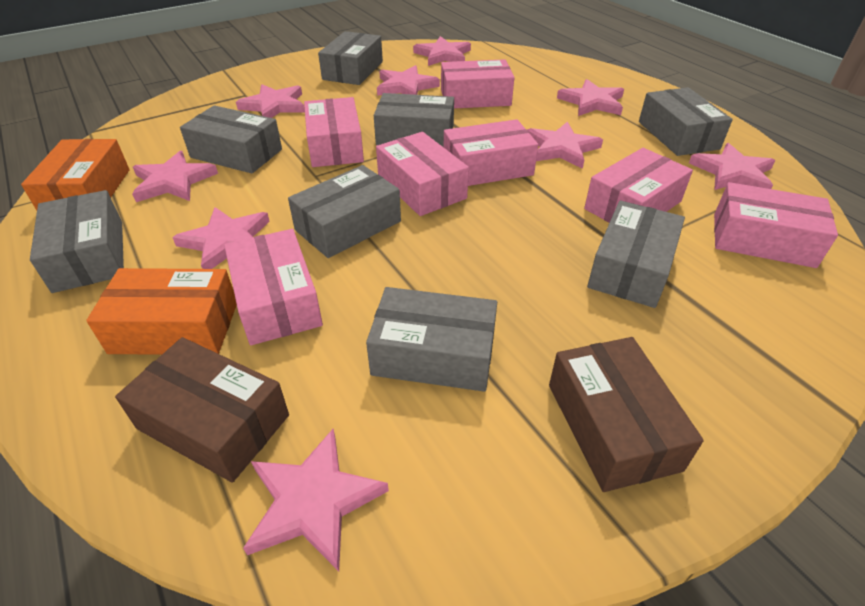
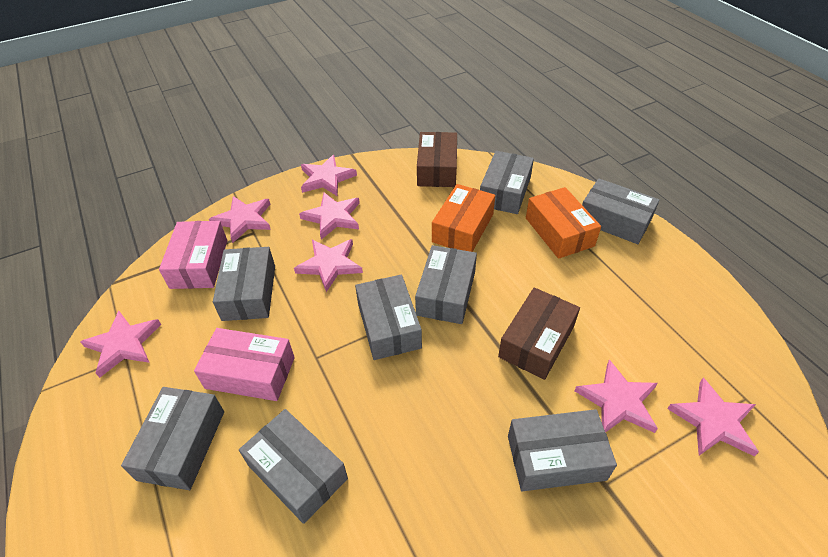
pink box: 7 -> 2
pink star: 9 -> 7

